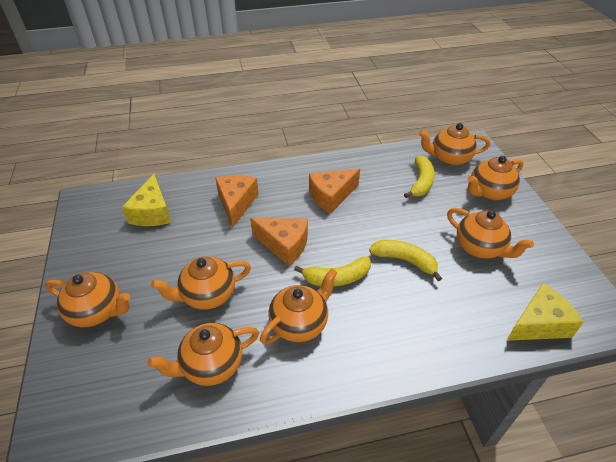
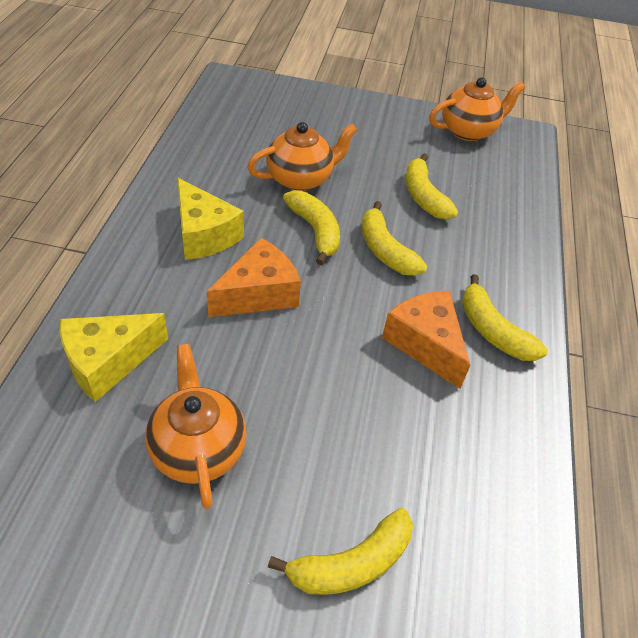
orange cheese: 3 -> 2
orange teapot: 7 -> 3
yellow banana: 3 -> 5

